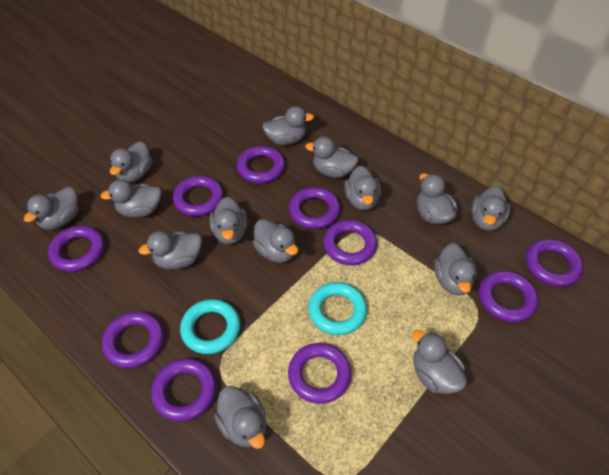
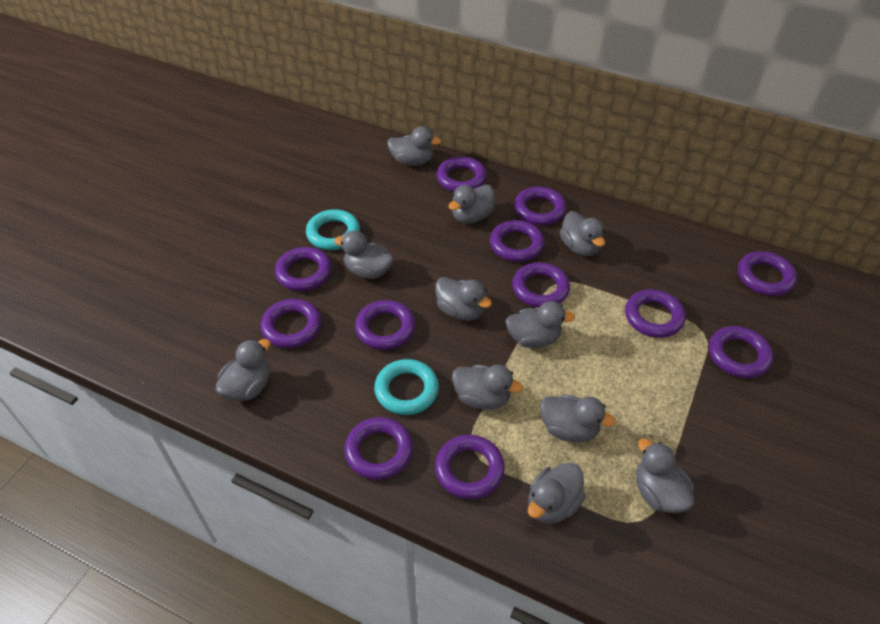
grey duck: 14 -> 11
purple ring: 10 -> 12

